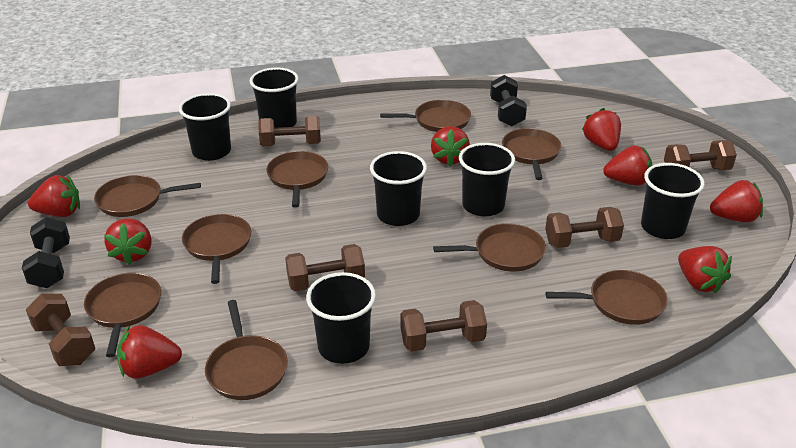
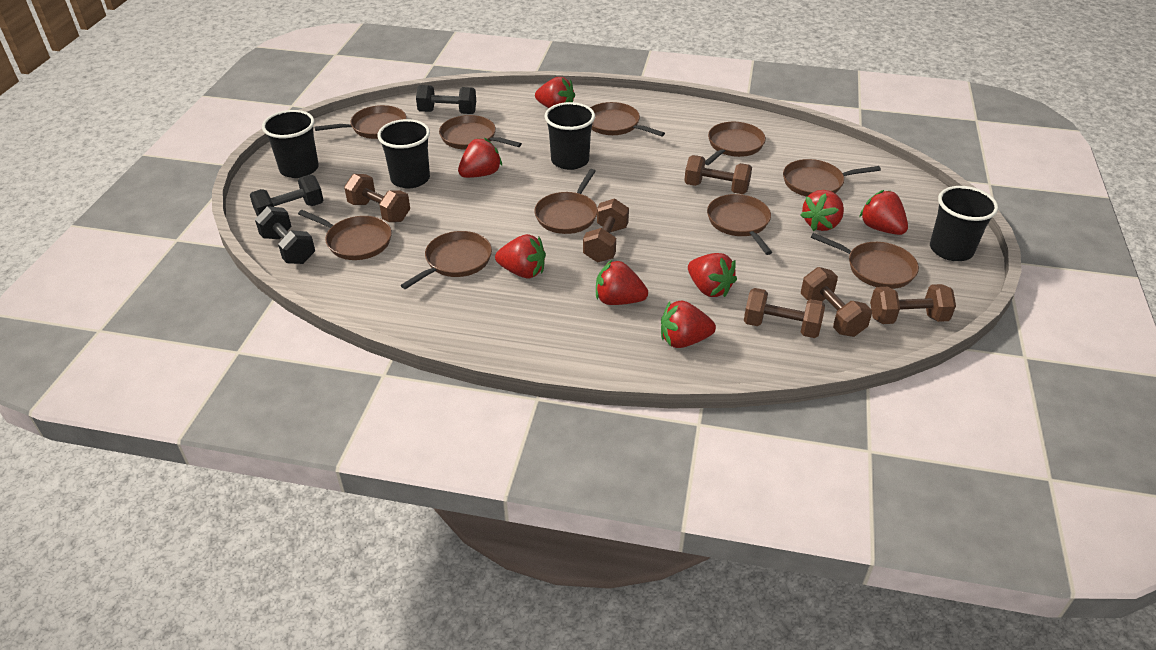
black cup: 6 -> 4
black dumbbell: 2 -> 3
brown pan: 9 -> 10

